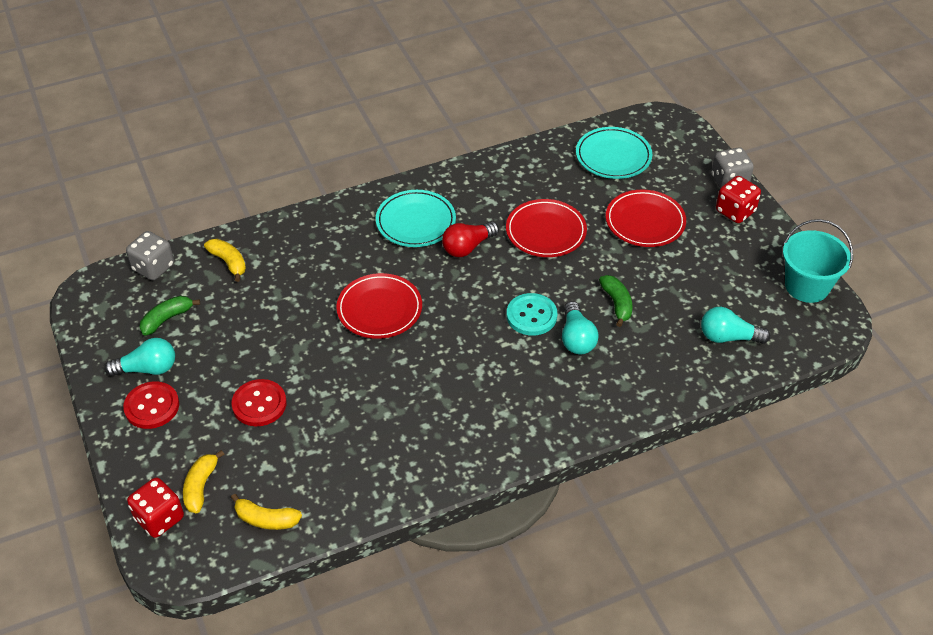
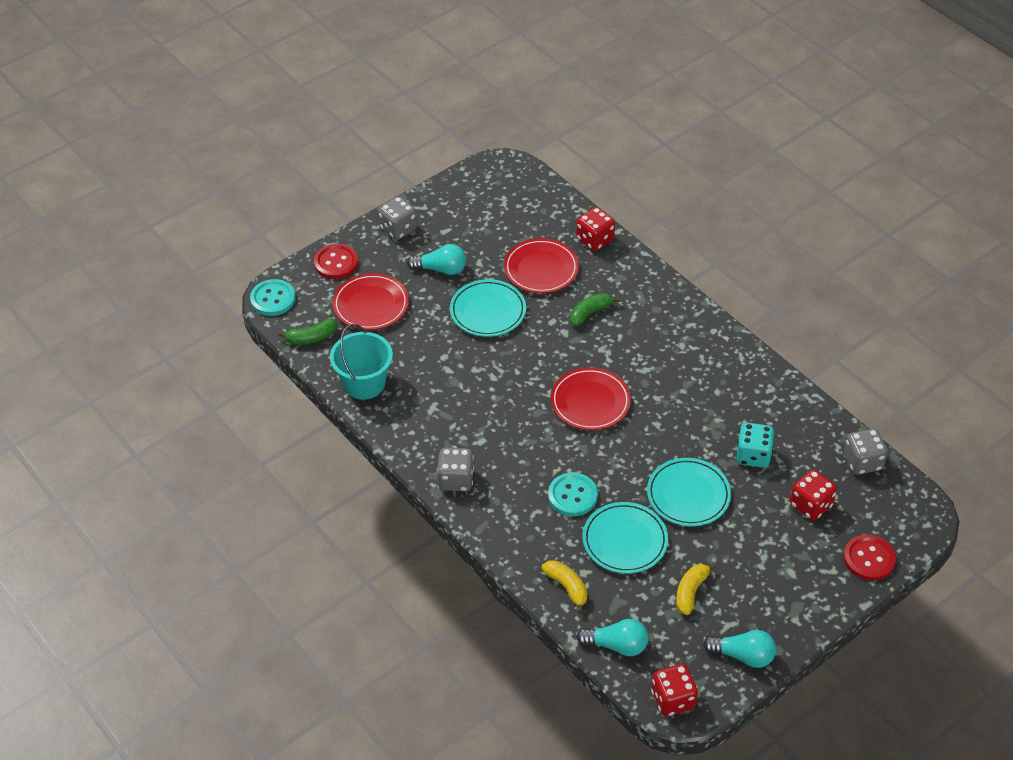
grey dice: 2 -> 3
red dice: 2 -> 3
red light bulb: 1 -> 0
turquoise button: 1 -> 2
turquoise dice: 0 -> 1
turquoise plate: 2 -> 3
yellow banana: 3 -> 2

